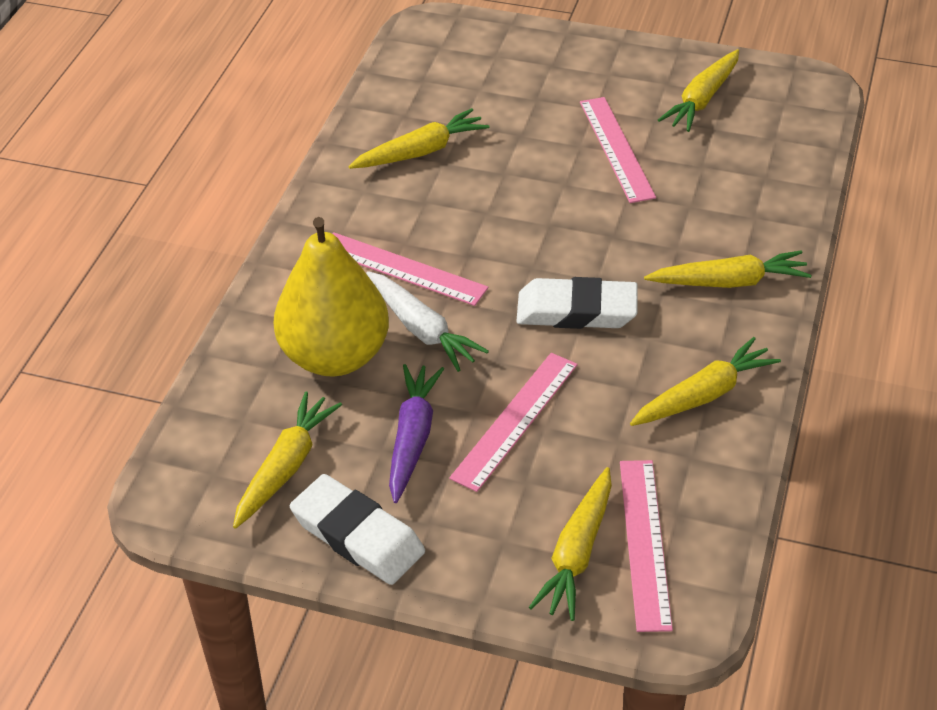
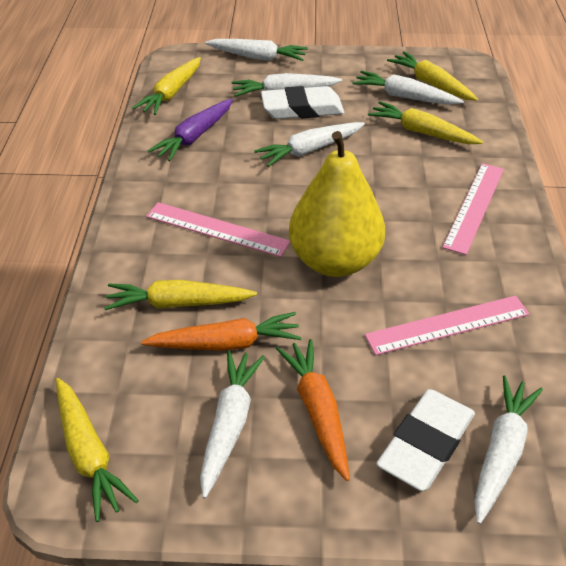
orange carrot: 0 -> 2
pink ruler: 4 -> 3
white carrot: 1 -> 6
yellow carrot: 6 -> 5

